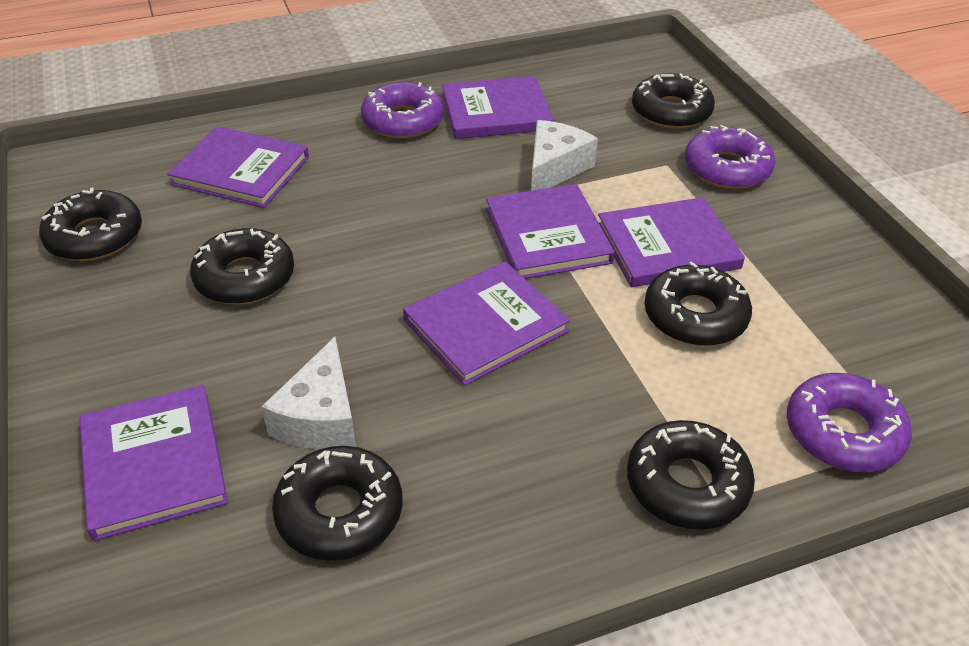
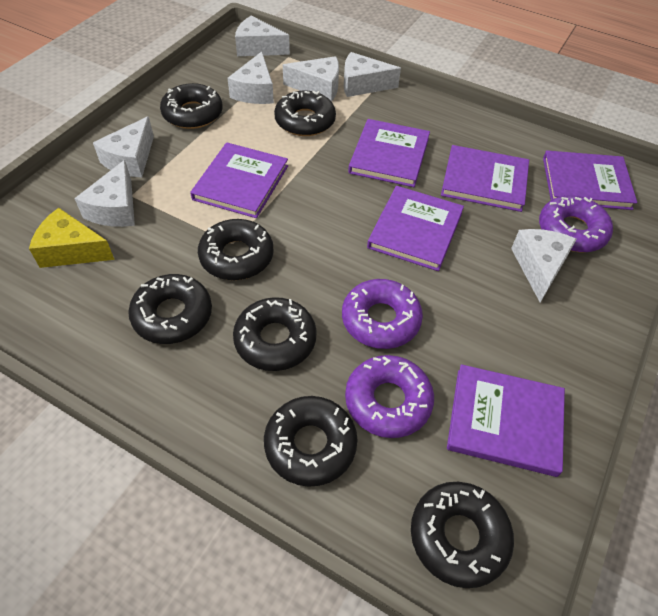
black donut: 6 -> 7
white cheese: 2 -> 7
yellow cheese: 0 -> 1

